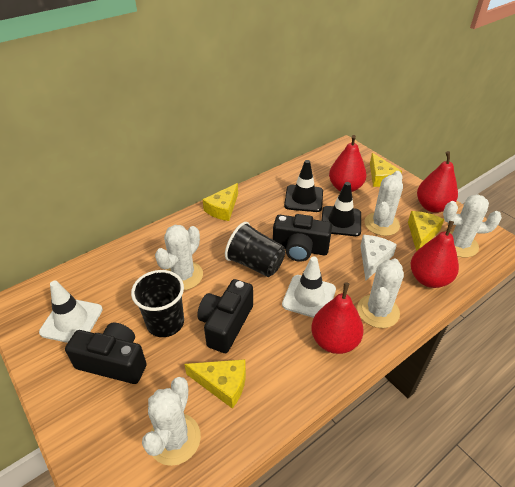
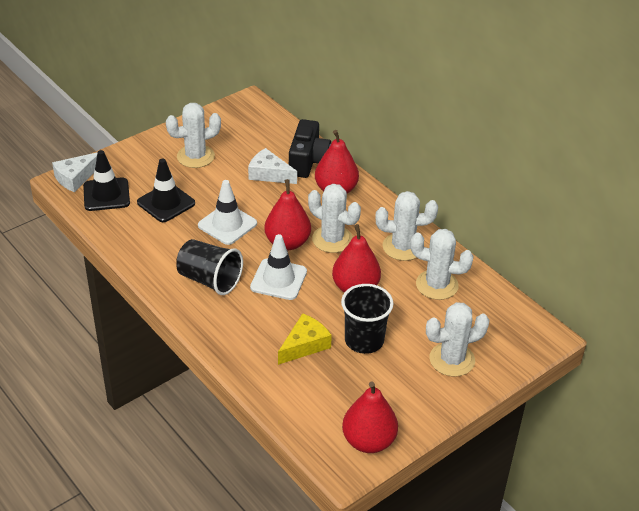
black camera: 3 -> 1
white cheese: 1 -> 2
yellow cheese: 4 -> 1

